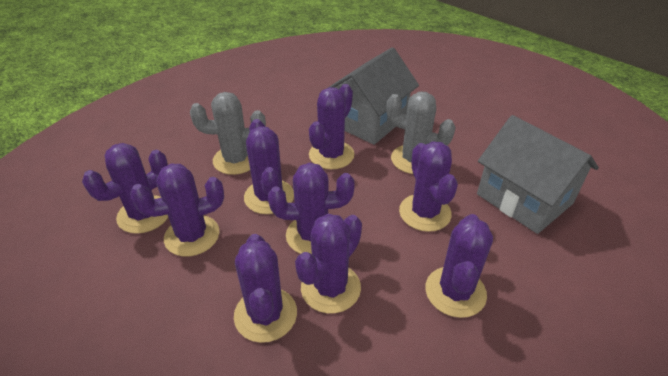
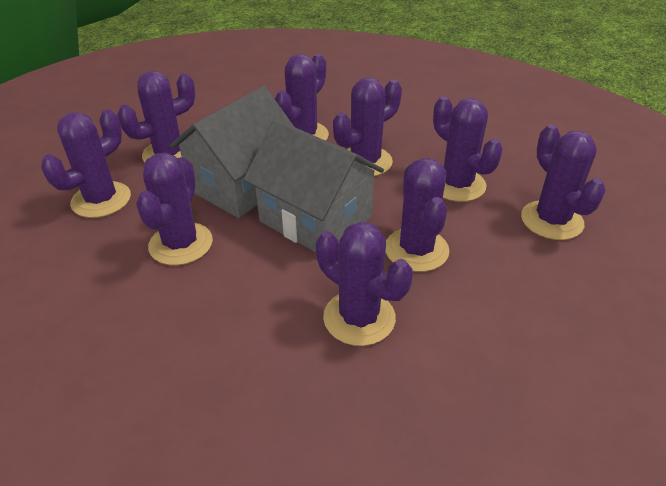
grey cactus: 2 -> 0

